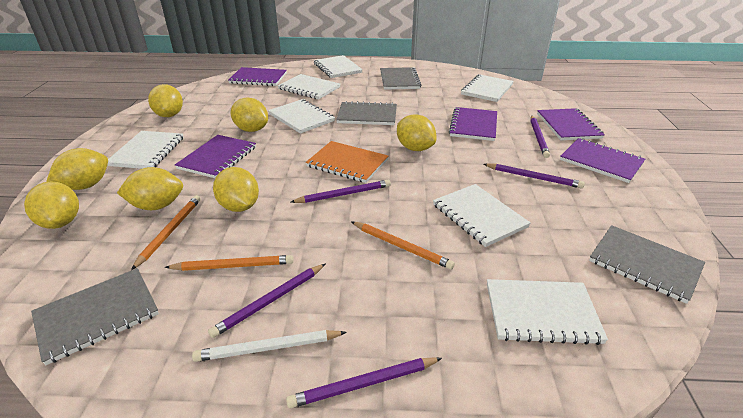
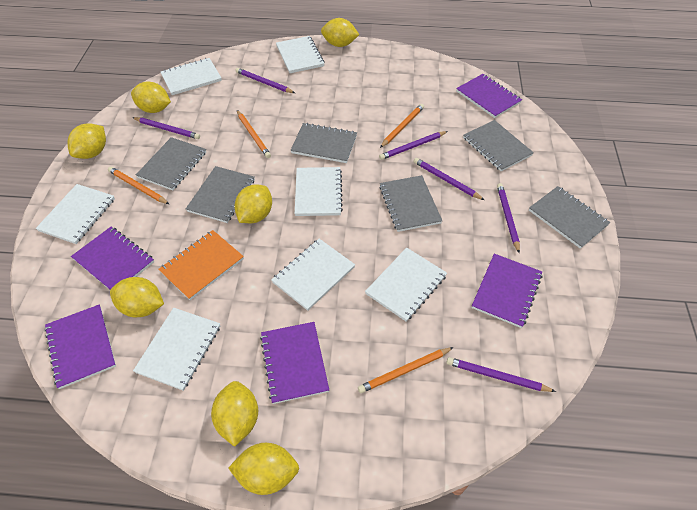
grey notebook: 4 -> 6
orange pencil: 3 -> 4
purple pencil: 5 -> 6
white pencil: 1 -> 0

